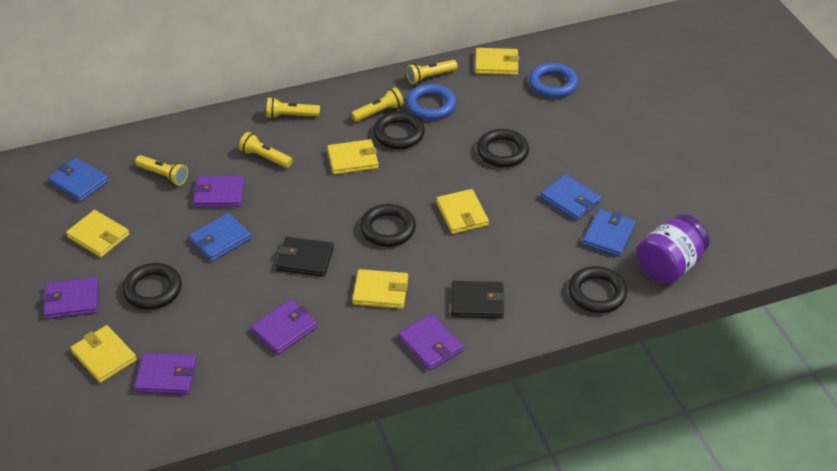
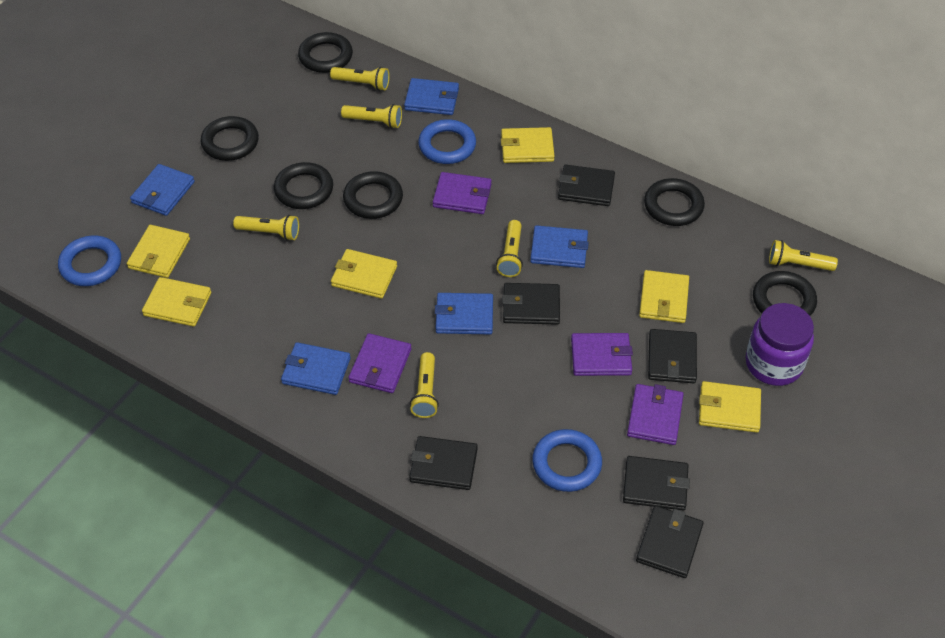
black ring: 5 -> 6
black wallet: 2 -> 6
blue ring: 2 -> 3
blue wallet: 4 -> 5
purple wallet: 5 -> 4
yellow flashlight: 5 -> 6

